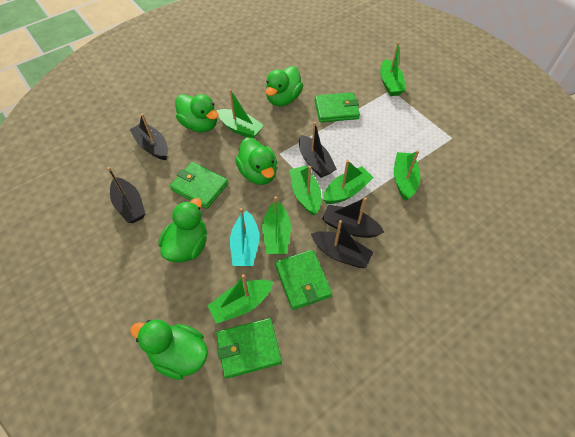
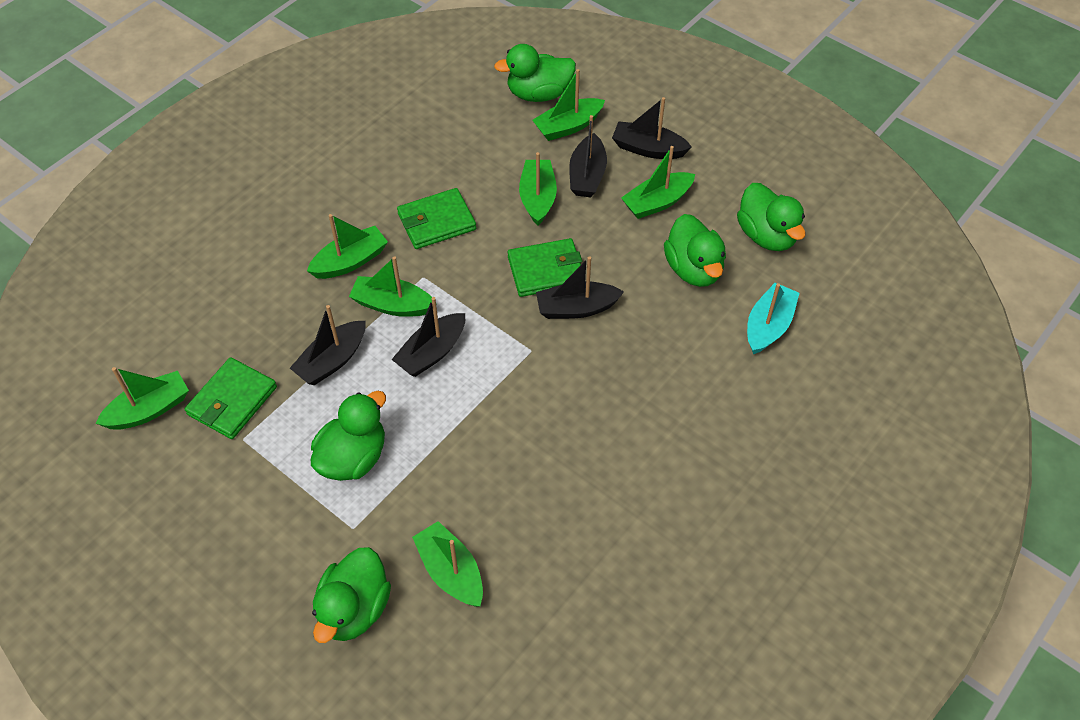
green wallet: 4 -> 3

